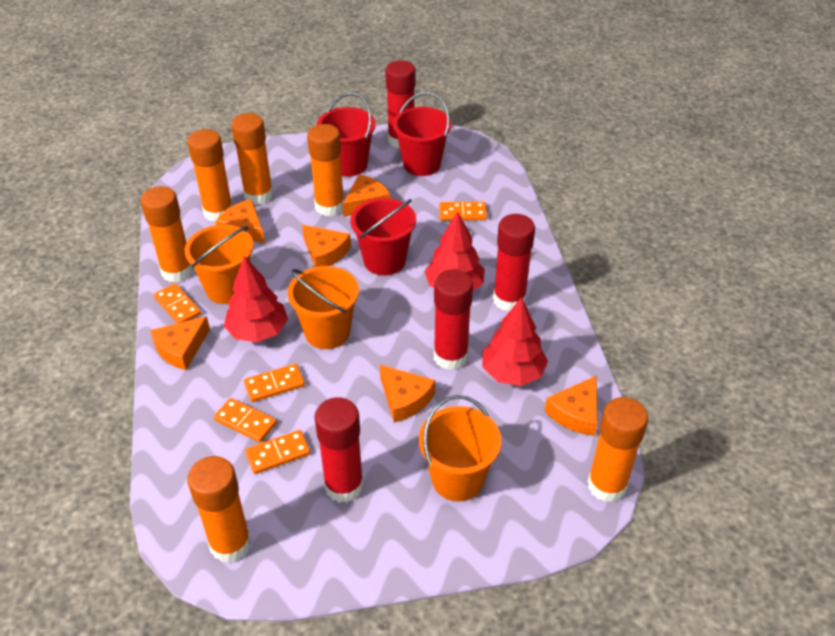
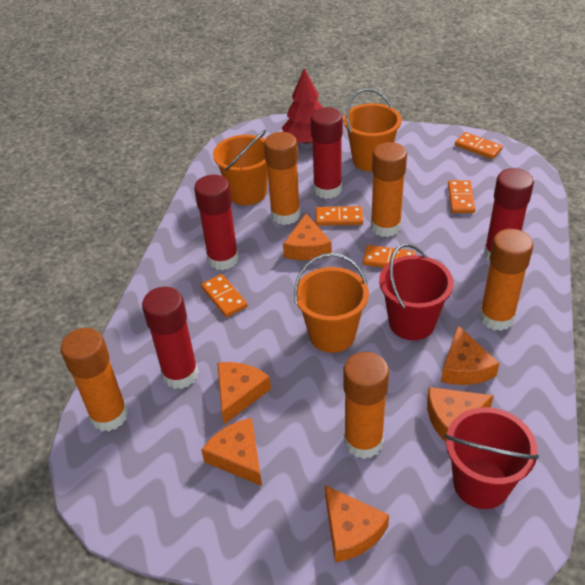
orange glue stick: 6 -> 5
red bucket: 3 -> 2
red tree: 3 -> 1

